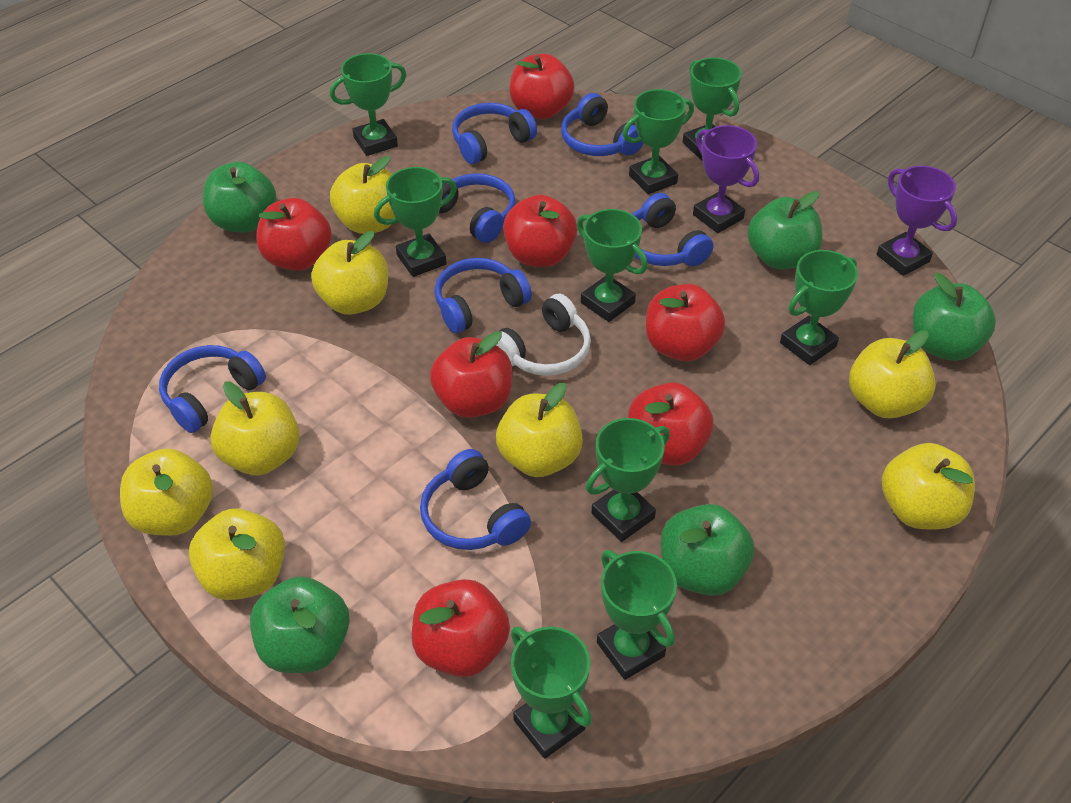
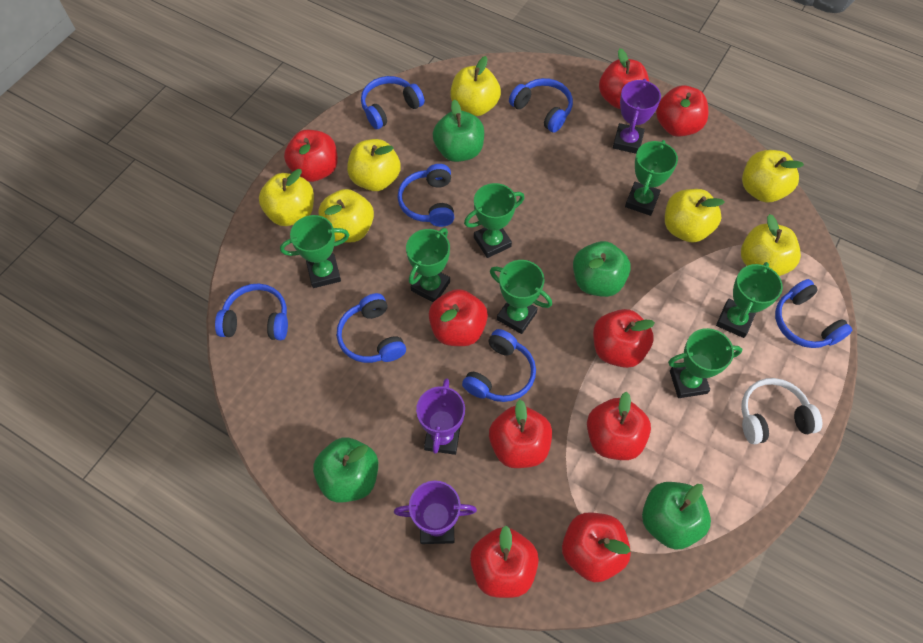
green apple: 5 -> 4
green trophy: 9 -> 7
purple trophy: 2 -> 3
red apple: 7 -> 9
yellow apple: 8 -> 7

